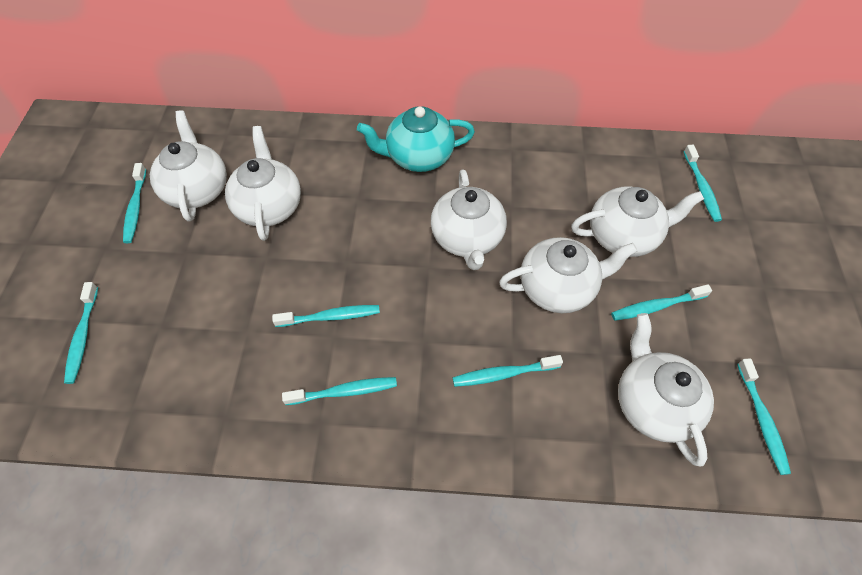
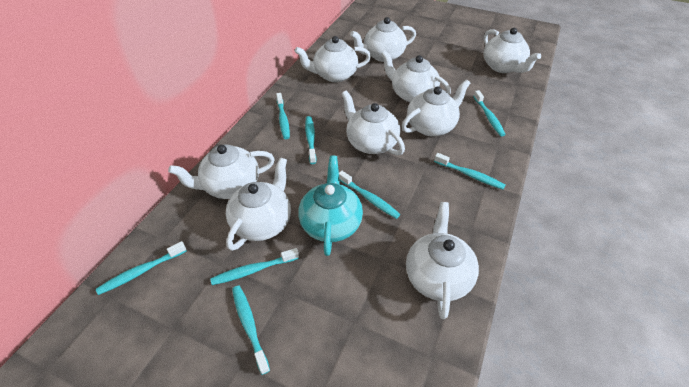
white teapot: 6 -> 9

